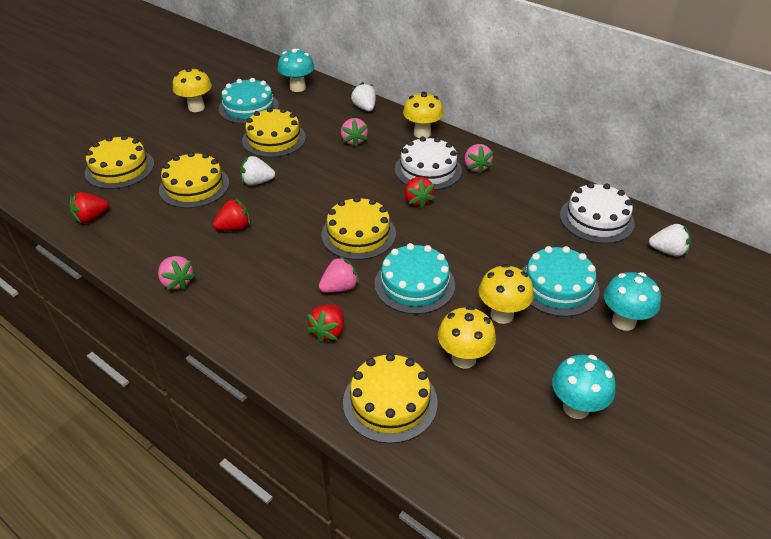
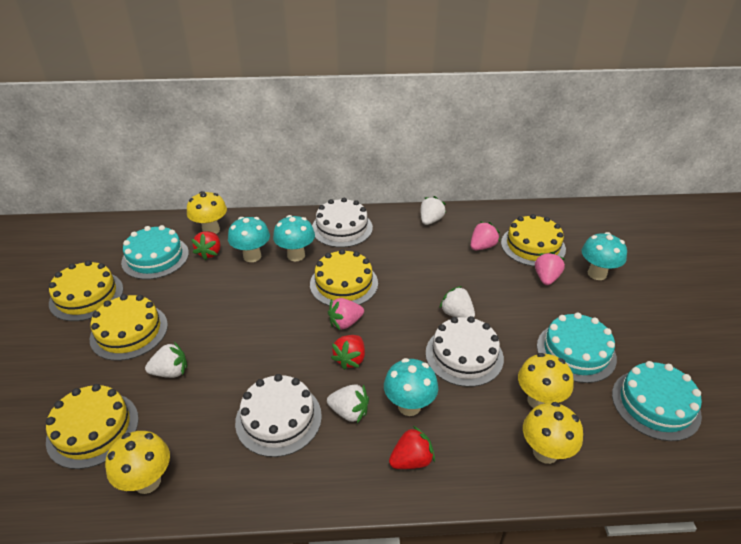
pink strawberry: 4 -> 3
red strawberry: 4 -> 3
turquoise mushroom: 3 -> 4
white cake: 2 -> 3
white strawberry: 3 -> 4

